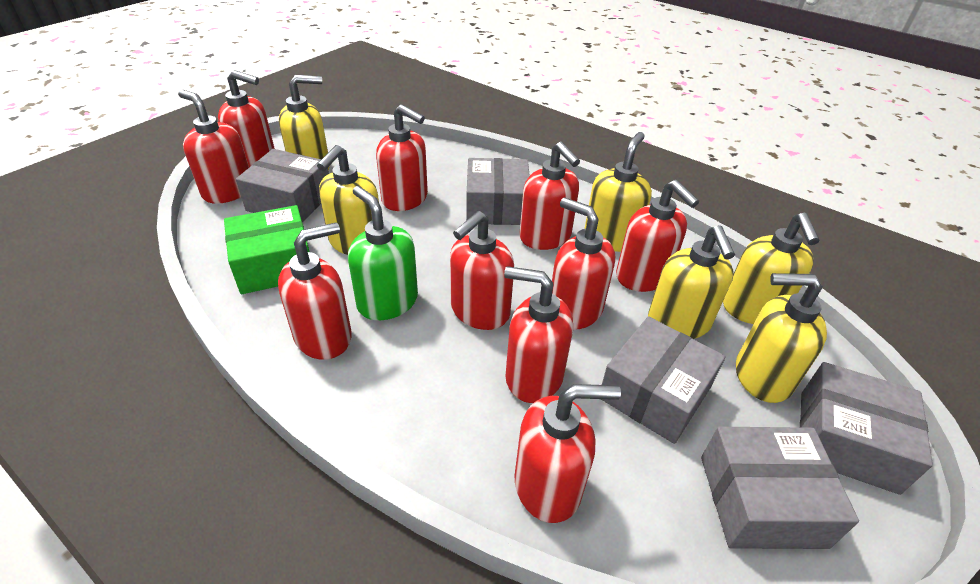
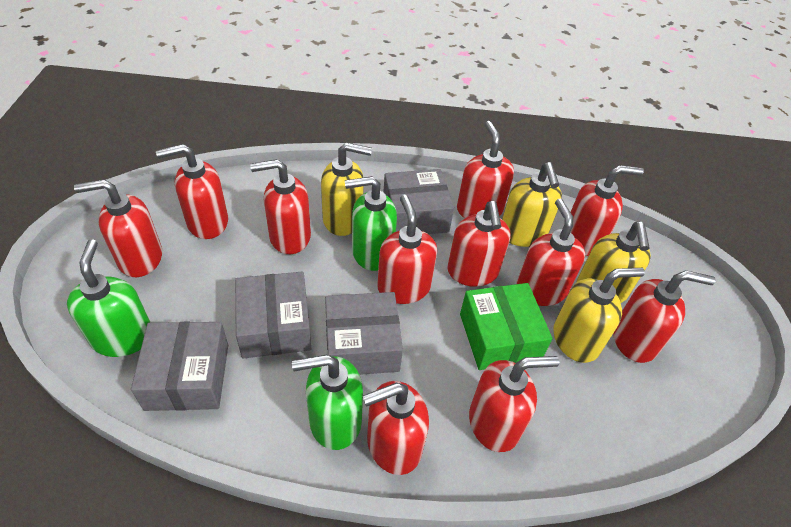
green soap dispenser: 1 -> 3
grey box: 5 -> 4
red soap dispenser: 10 -> 11
yellow soap dispenser: 6 -> 4

